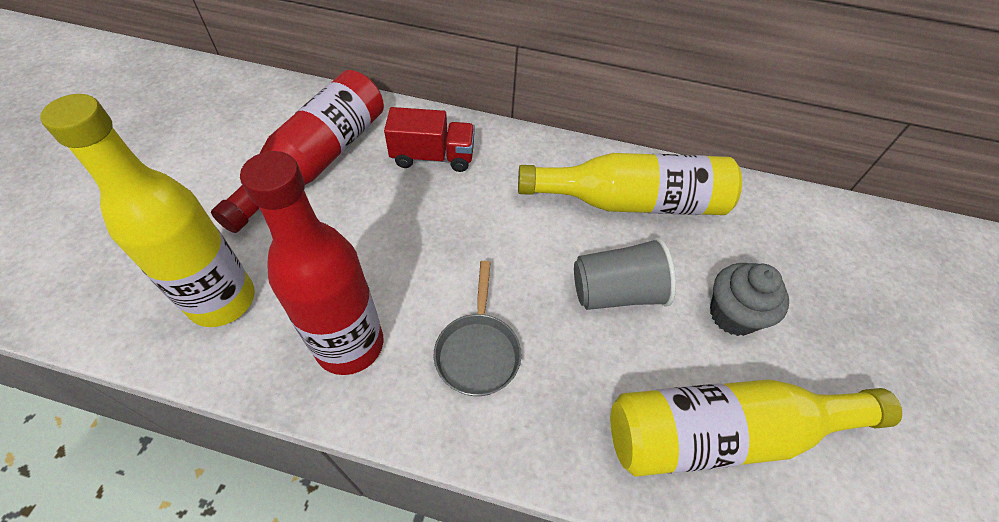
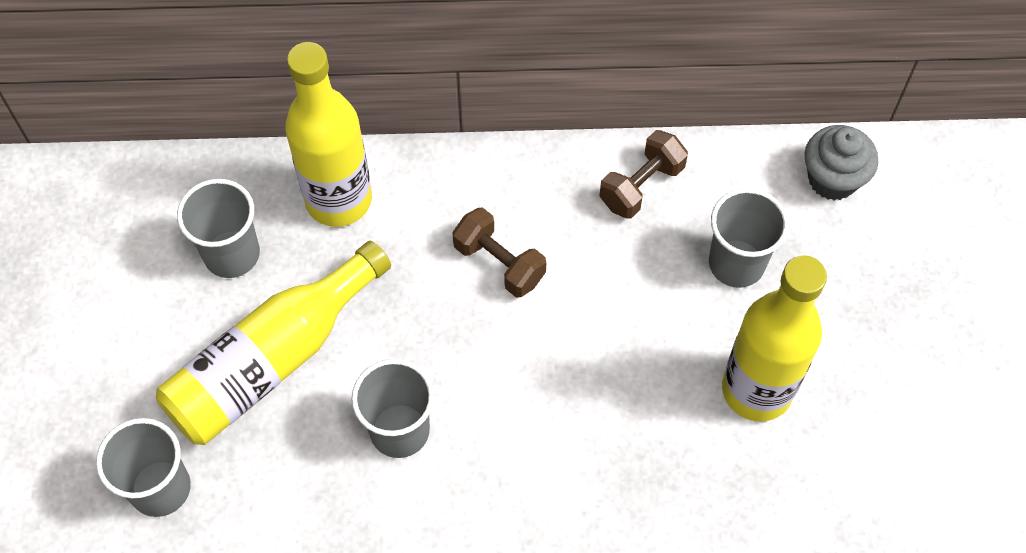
brown dumbbell: 0 -> 2
grey cup: 1 -> 4
grey pan: 1 -> 0
red bottle: 2 -> 0
red truck: 1 -> 0

